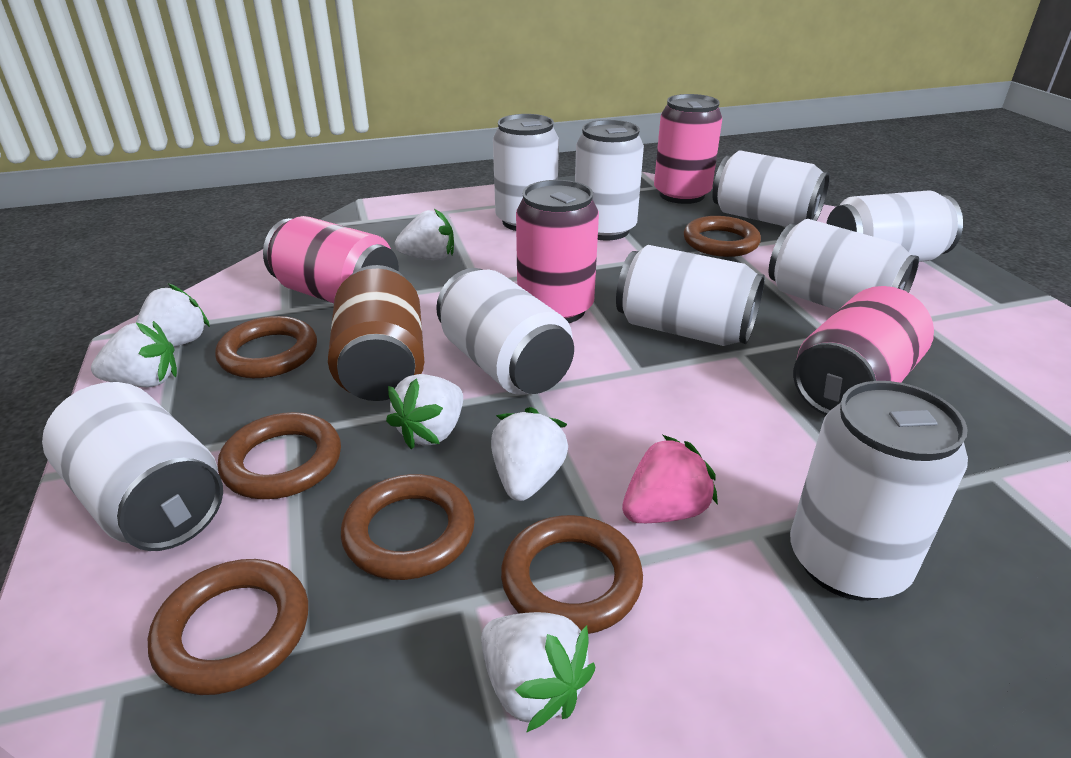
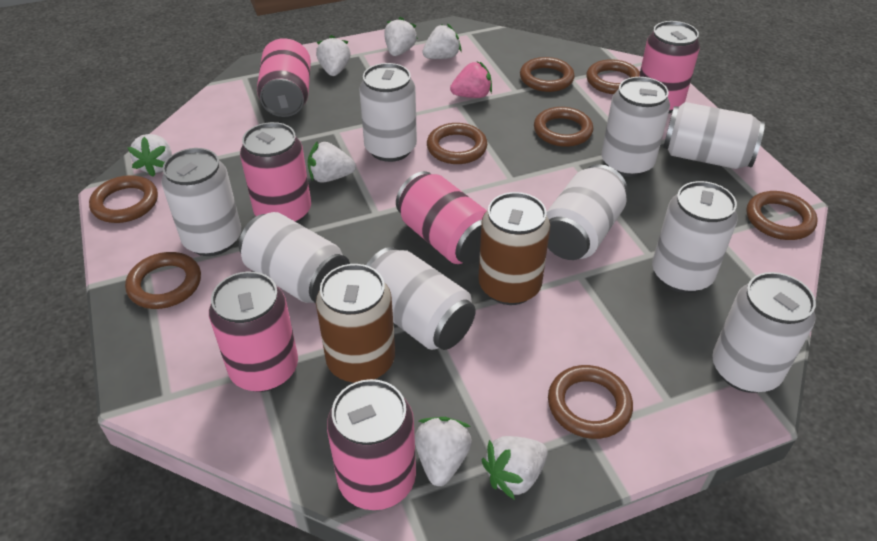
brown can: 1 -> 2
brown ring: 6 -> 8
pink can: 4 -> 6
white strawberry: 6 -> 7

